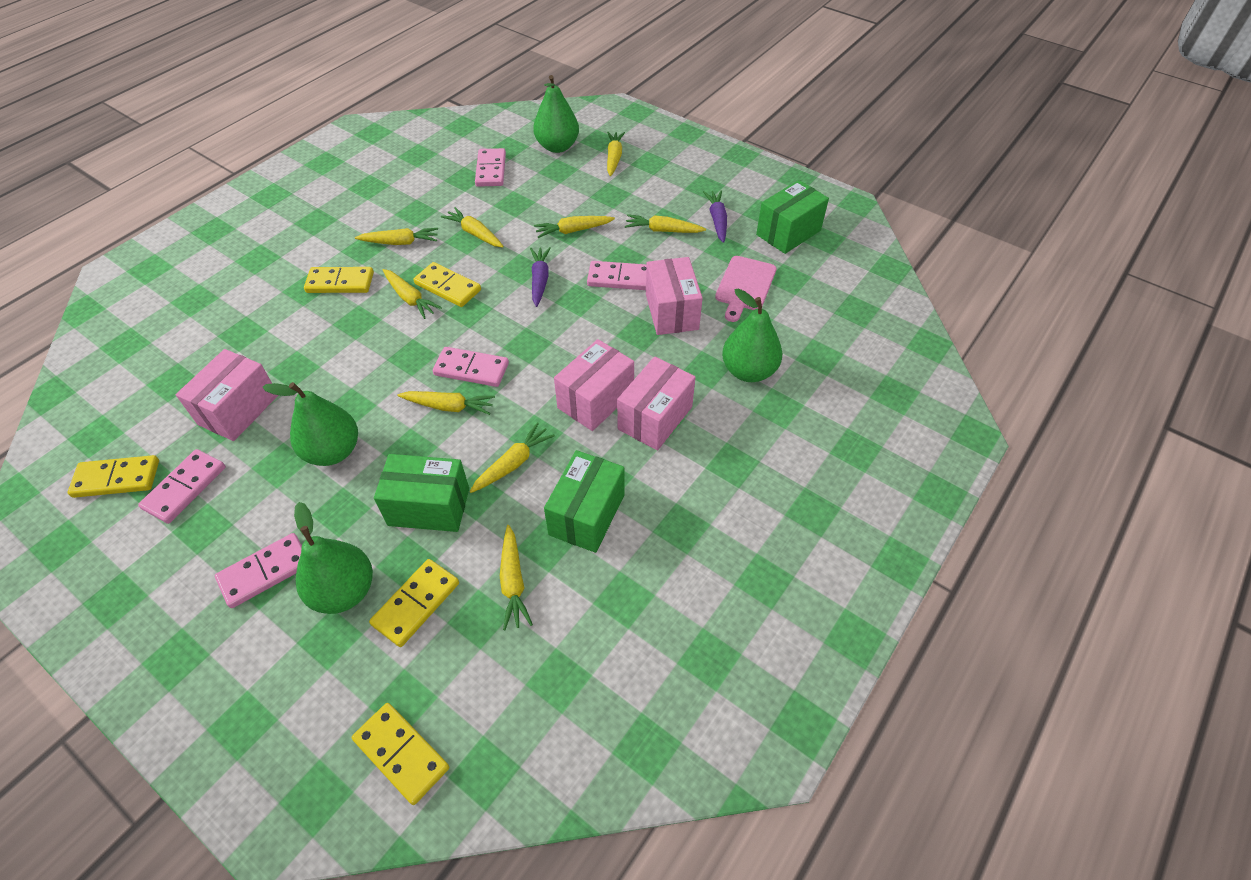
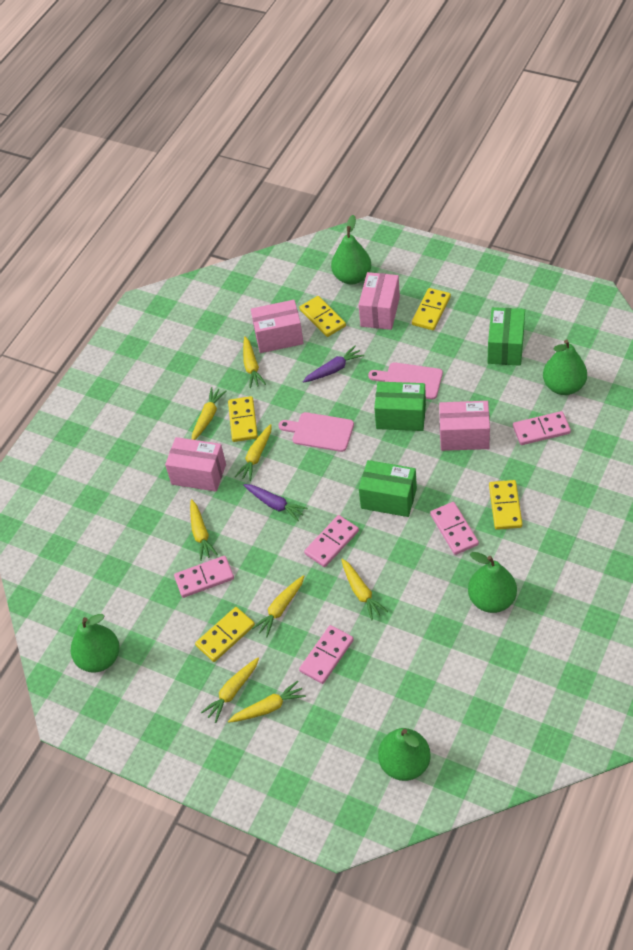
green pear: 4 -> 5
pink cutting board: 1 -> 2
yellow carrot: 9 -> 8

